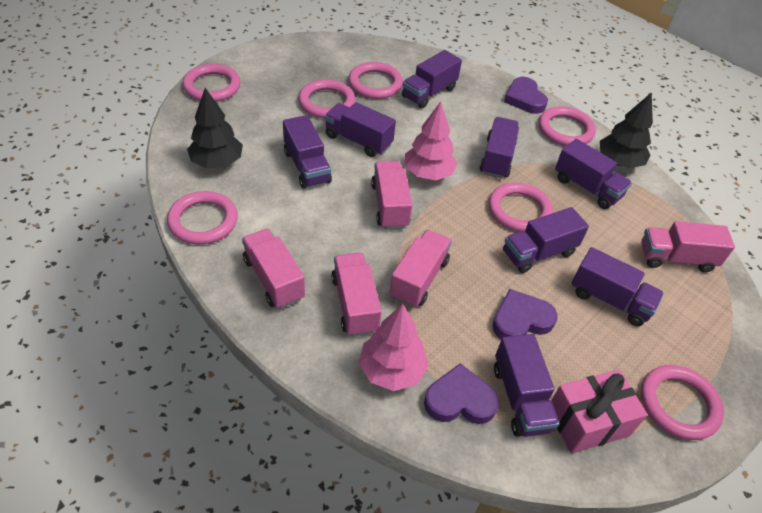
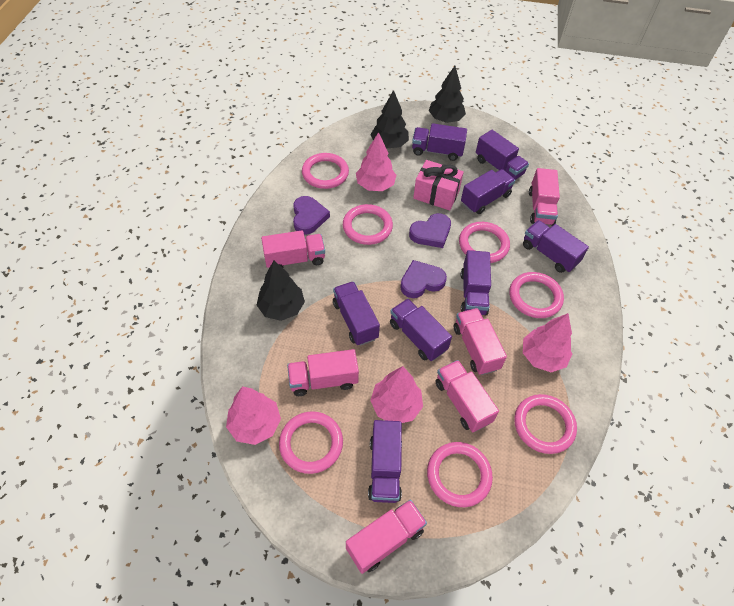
black tree: 2 -> 3
pink tree: 2 -> 4
pink truck: 5 -> 6

